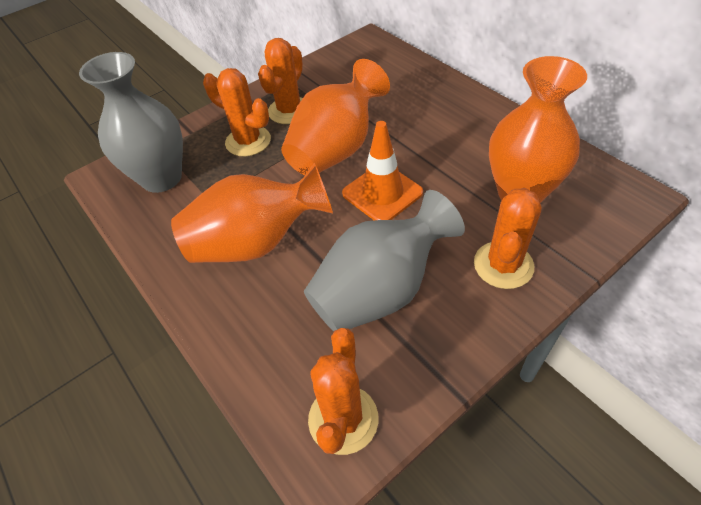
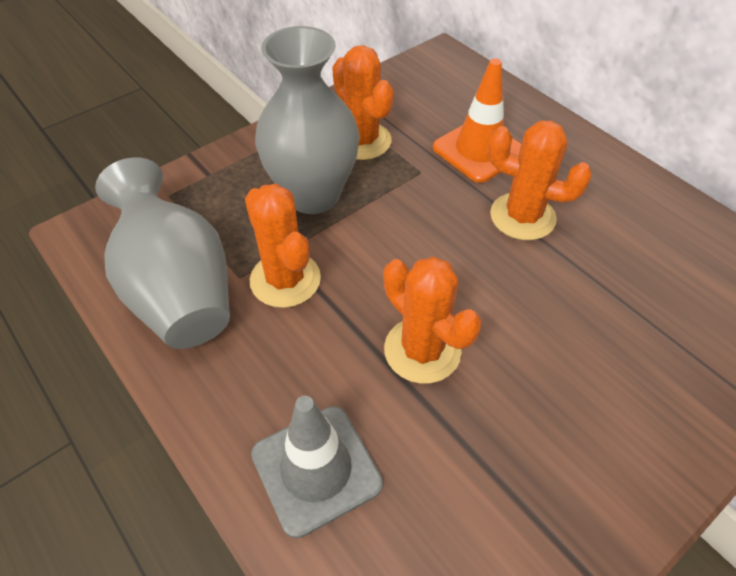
grey traffic cone: 0 -> 1
orange vase: 3 -> 0

